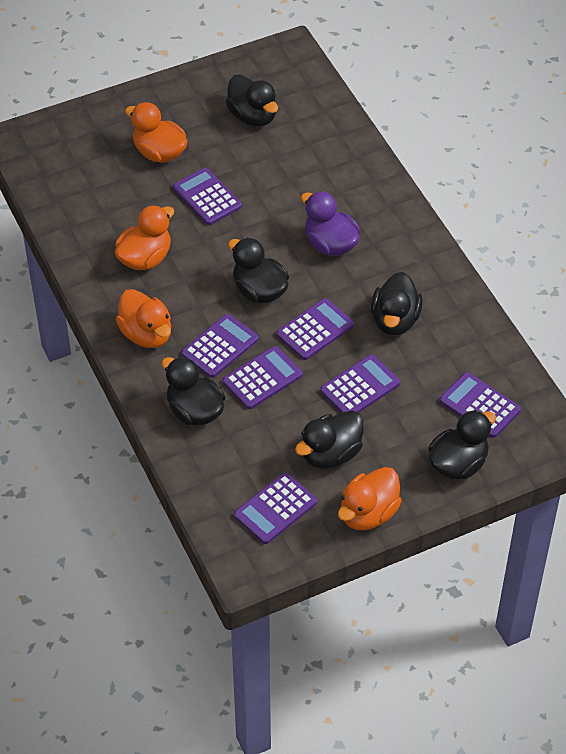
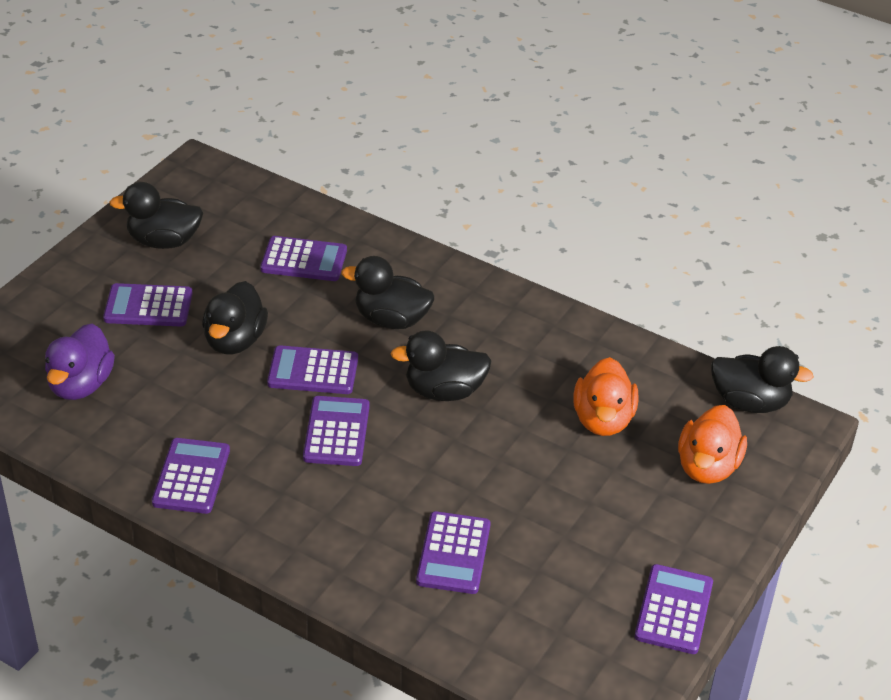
black duck: 6 -> 5
orange duck: 4 -> 2

